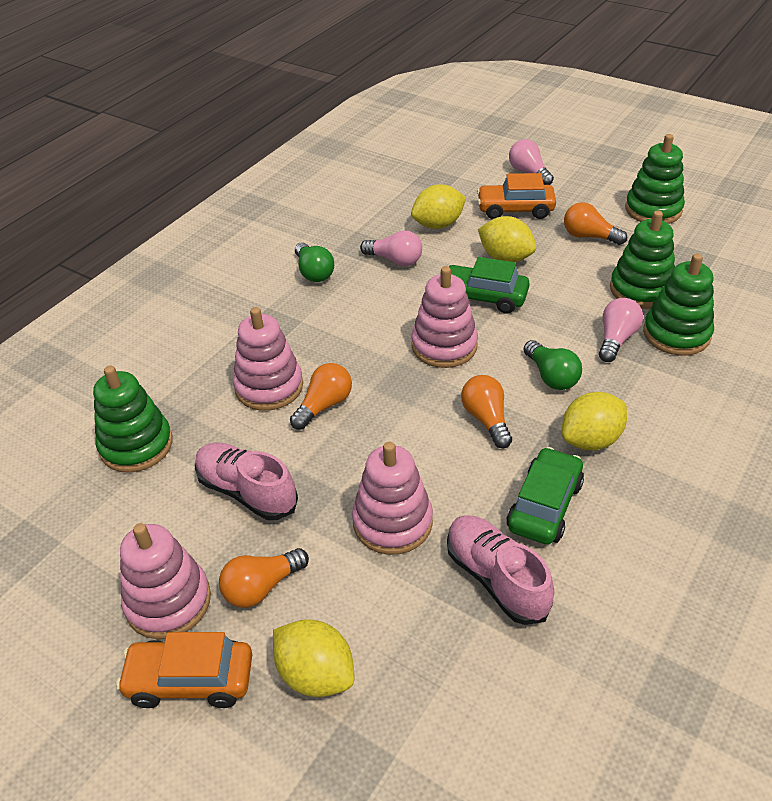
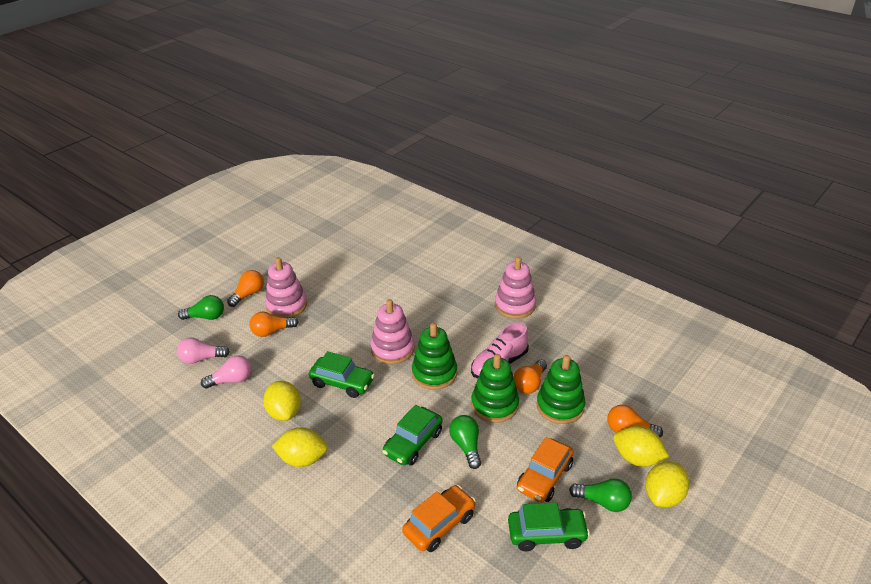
green car: 2 -> 3
green light bulb: 2 -> 3
green stacking toy: 4 -> 3
pink light bulb: 3 -> 2
pink shoe: 2 -> 1
pink stacking toy: 4 -> 3

